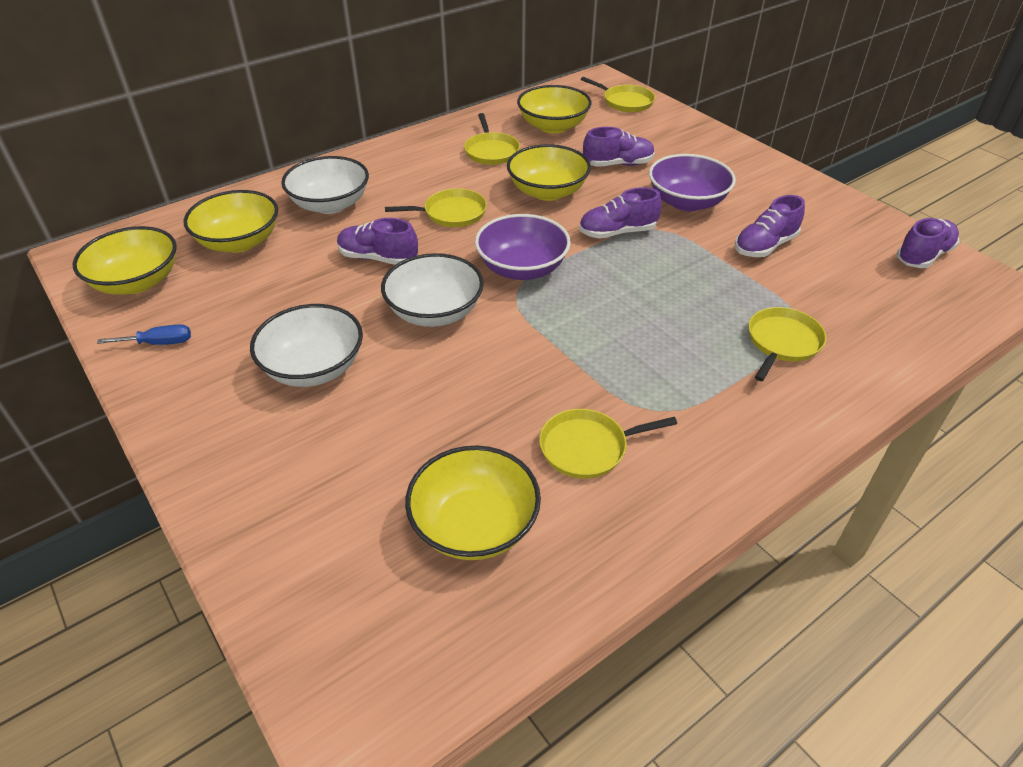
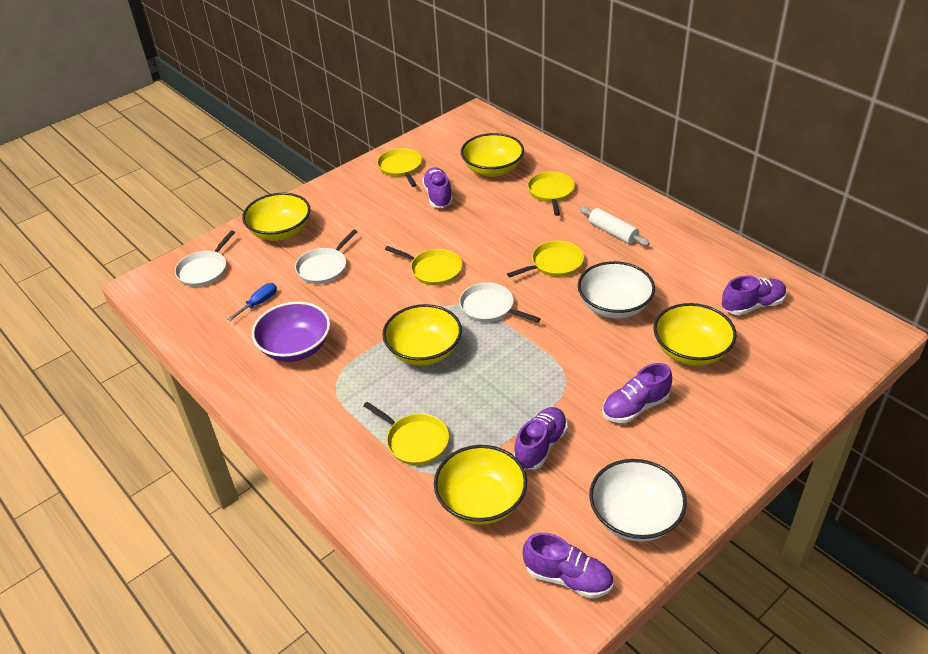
purple bowl: 2 -> 1
white bowl: 3 -> 2
white pan: 0 -> 3
white rolling pin: 0 -> 1

